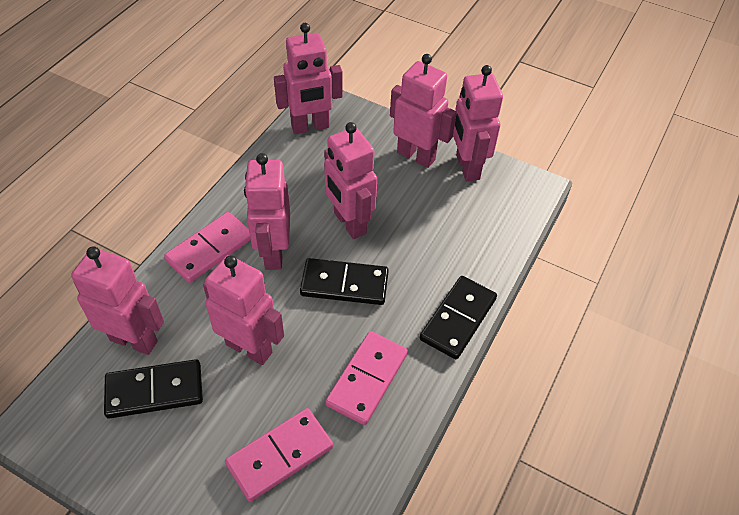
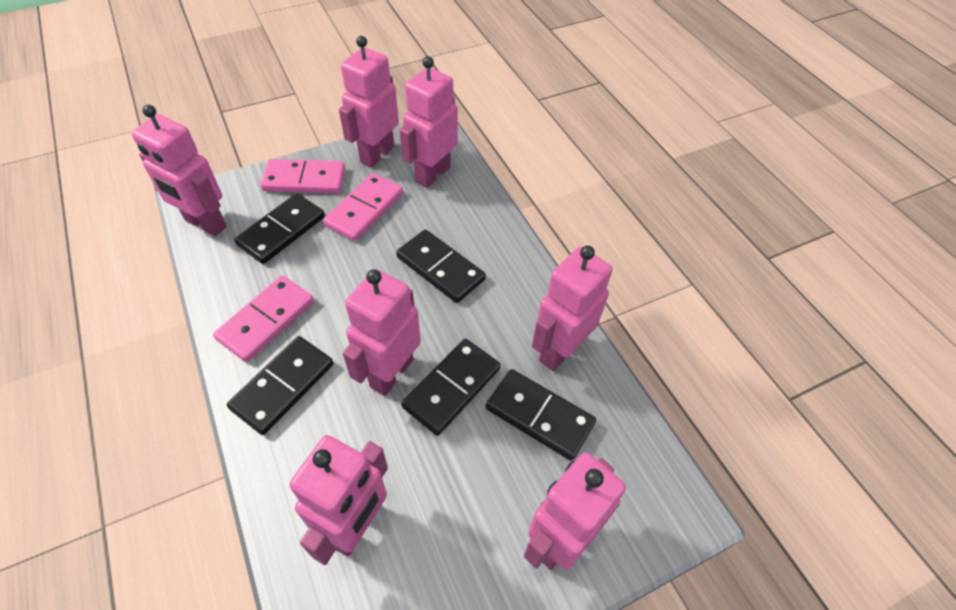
black domino: 3 -> 5

